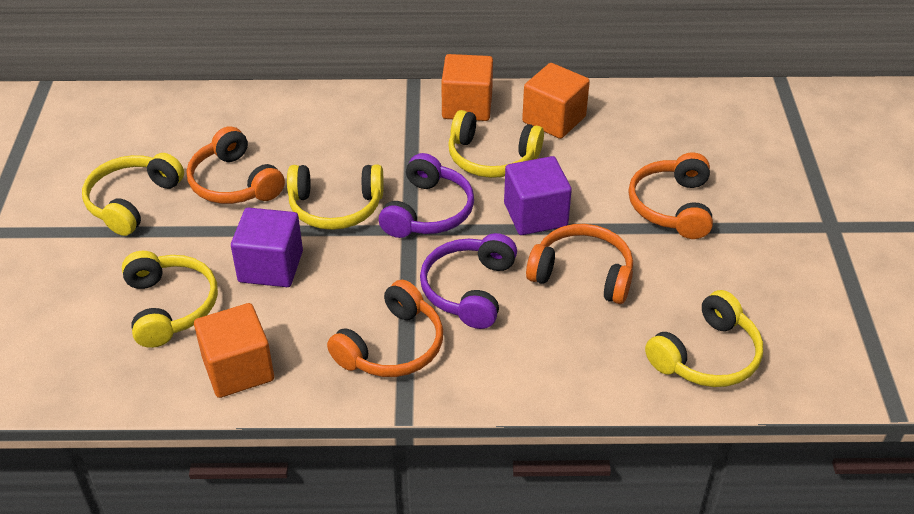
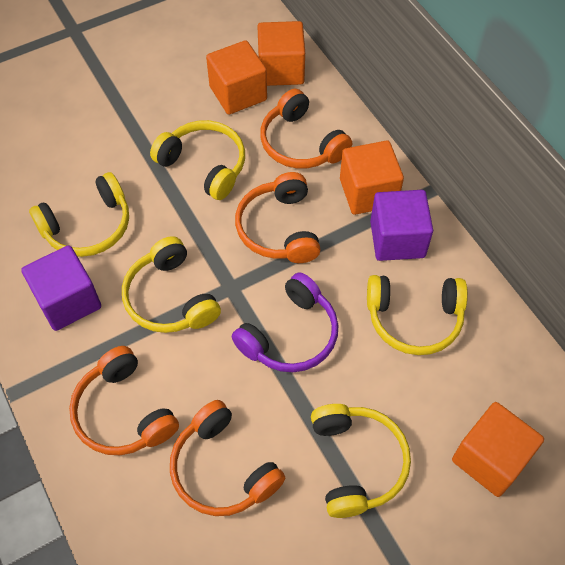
orange cube: 3 -> 4
purple headphones: 2 -> 1

